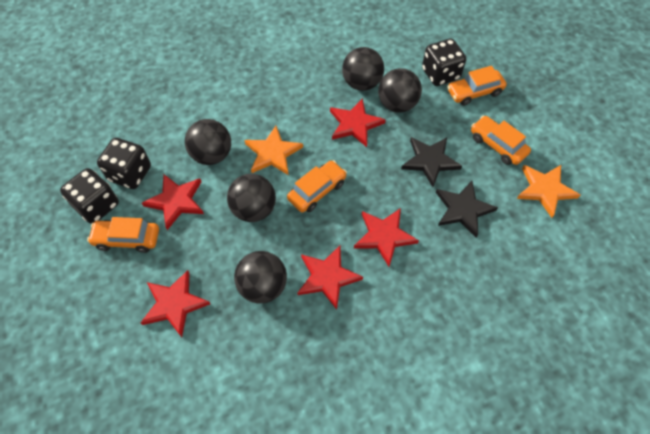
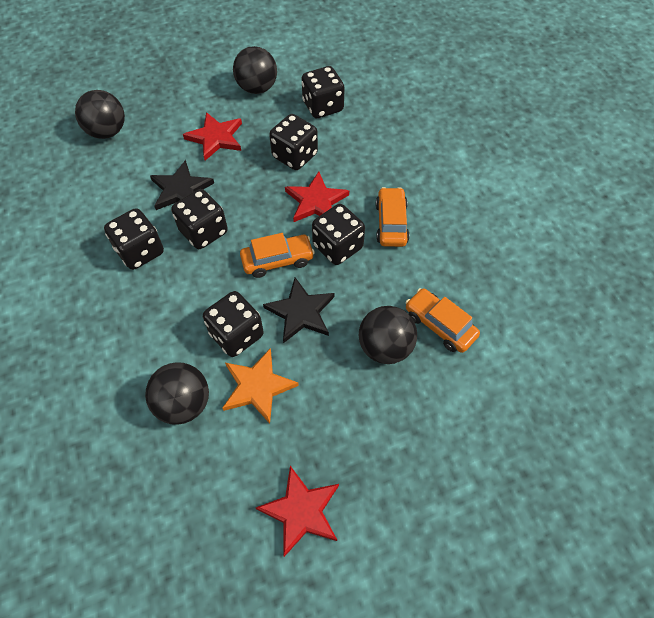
black ball: 5 -> 4
black dice: 3 -> 6
orange car: 4 -> 3
orange star: 2 -> 1
red star: 5 -> 3

